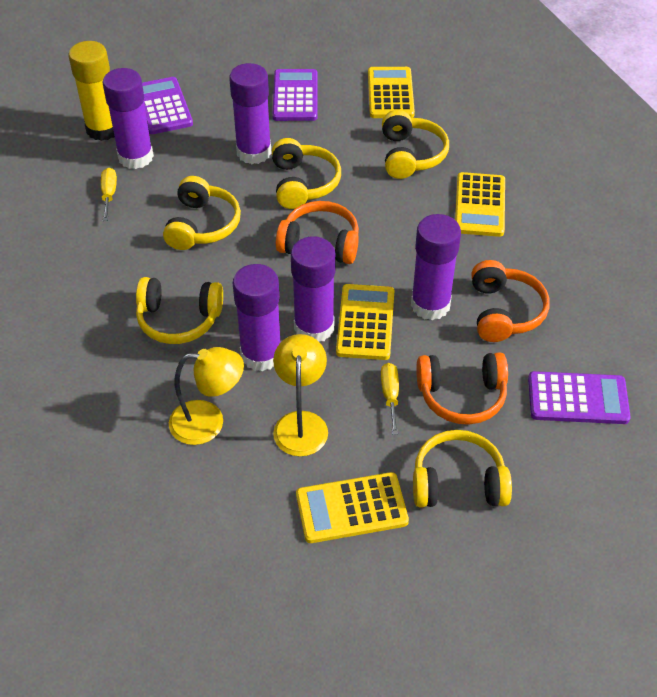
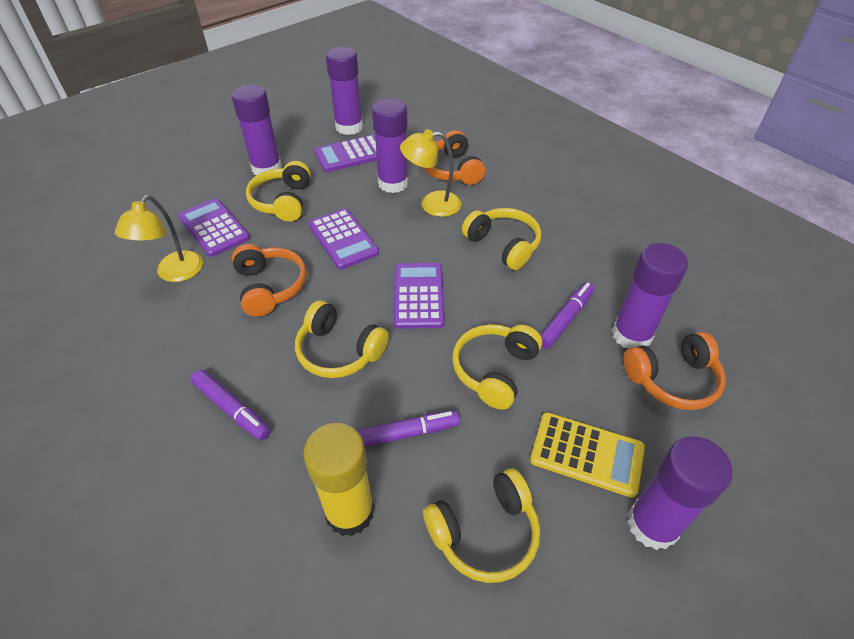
purple calculator: 3 -> 4
purple marker: 0 -> 3
yellow calculator: 4 -> 1
yellow screwdriver: 2 -> 0

